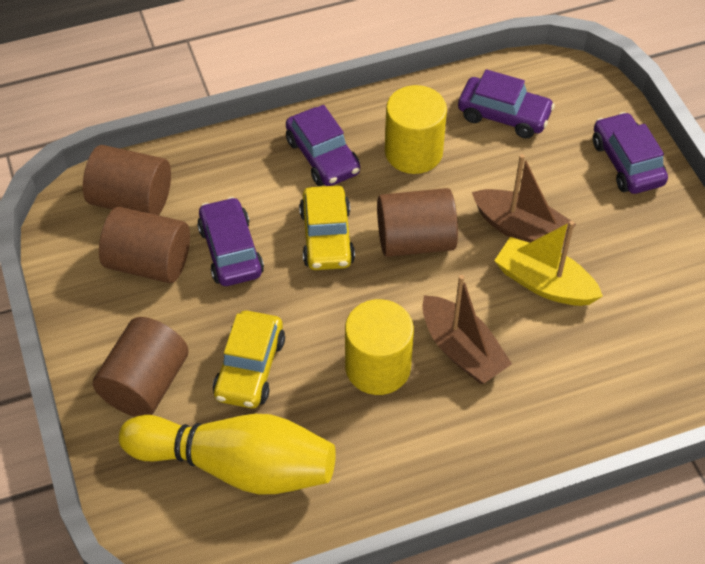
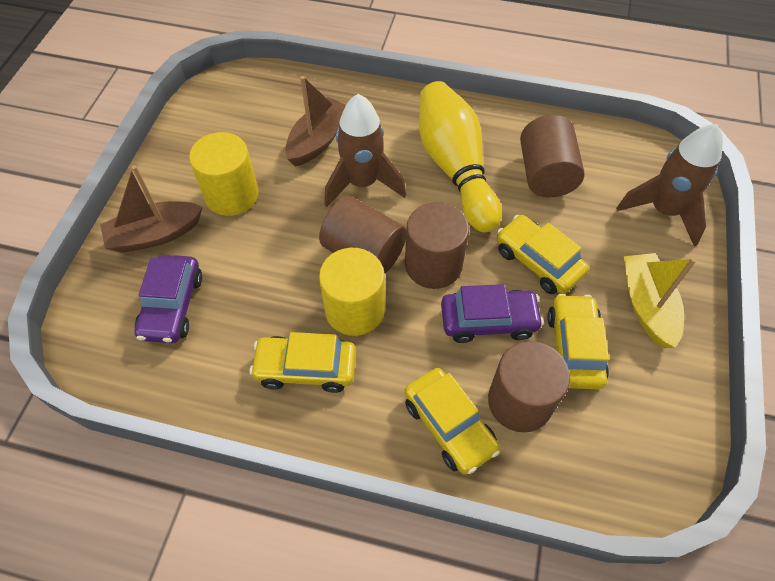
brown rocket: 0 -> 2
purple car: 4 -> 2
yellow car: 2 -> 4

